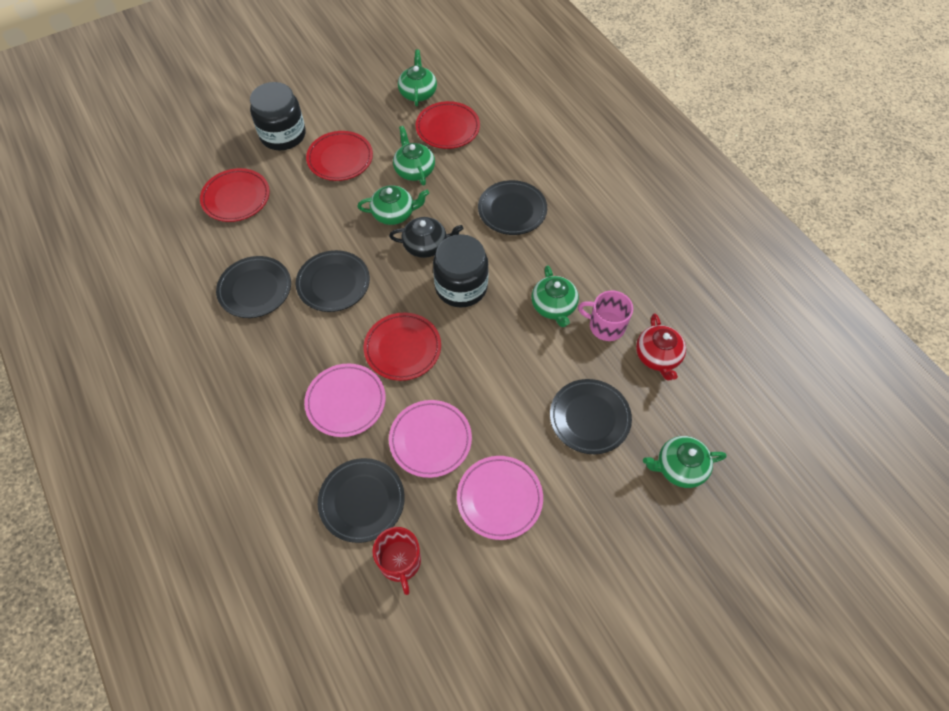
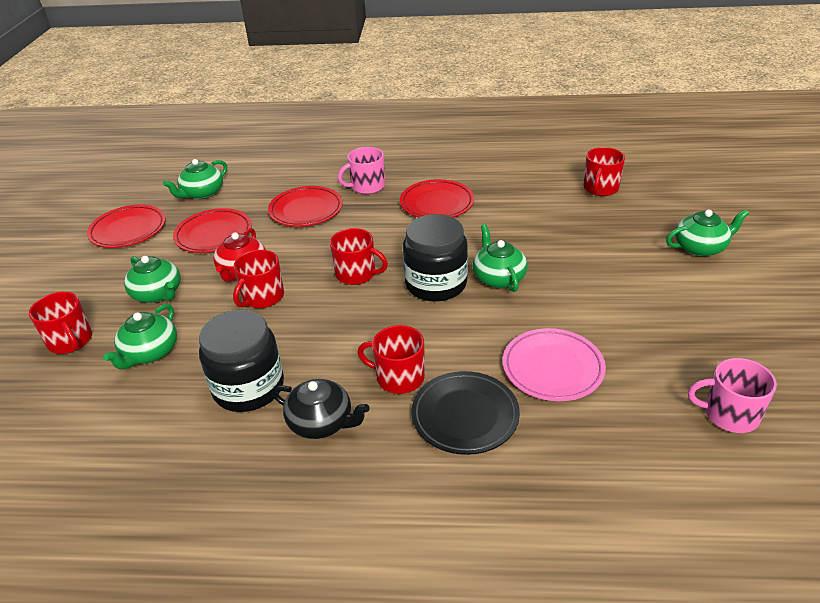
black plate: 5 -> 1
pink mug: 1 -> 2
pink plate: 3 -> 1
red mug: 1 -> 5

